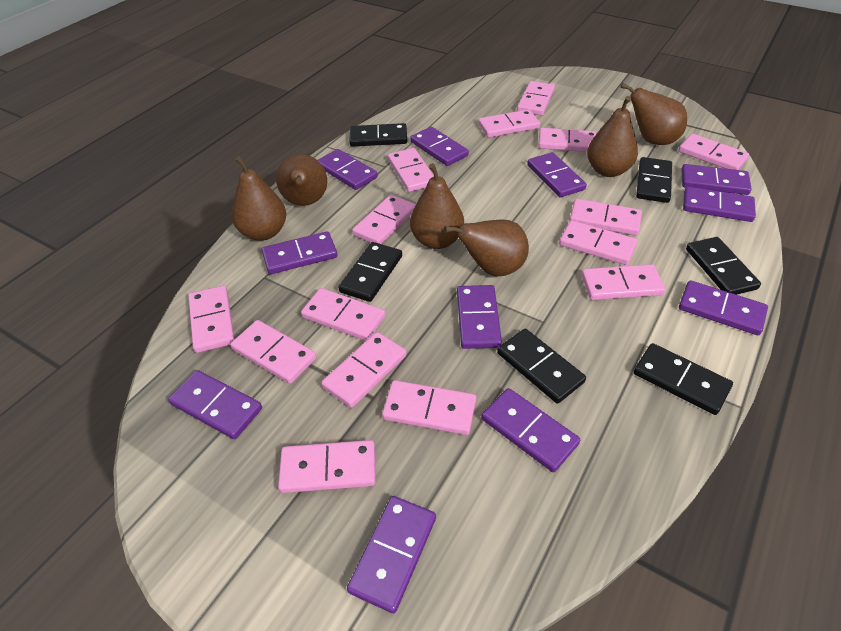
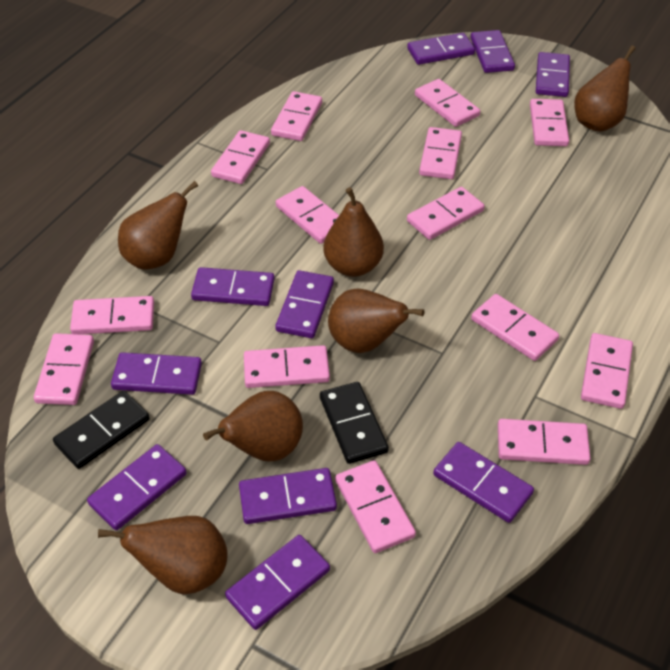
black domino: 6 -> 2
pink domino: 15 -> 14
purple domino: 11 -> 10

